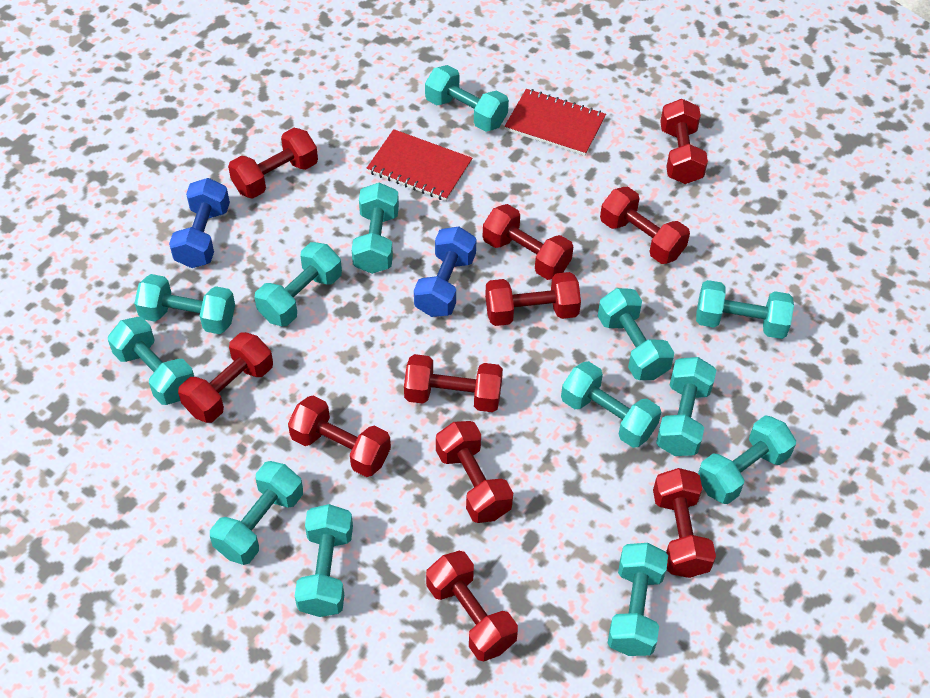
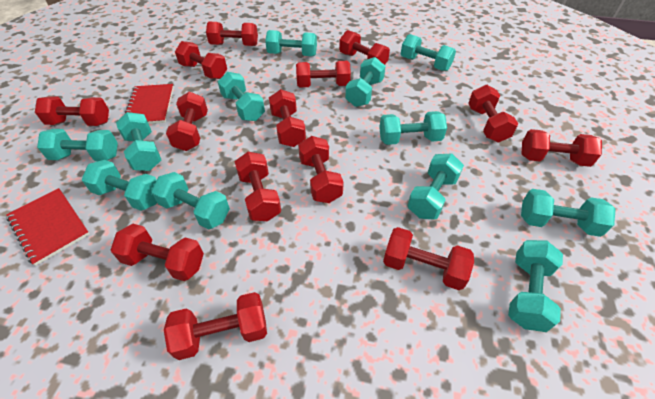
blue dumbbell: 2 -> 0
red dumbbell: 11 -> 14
turquoise dumbbell: 13 -> 12

